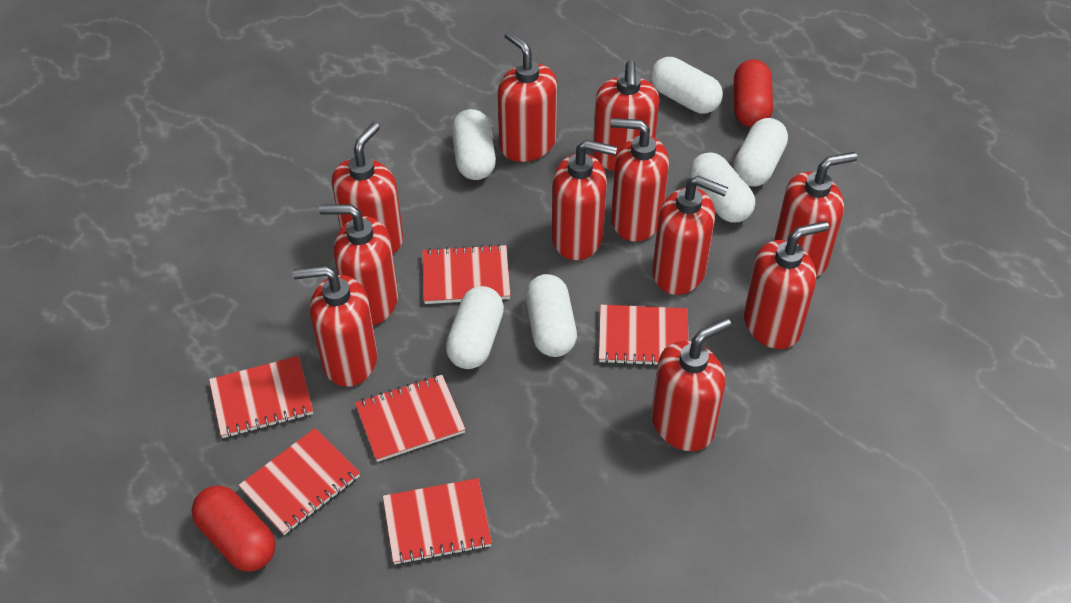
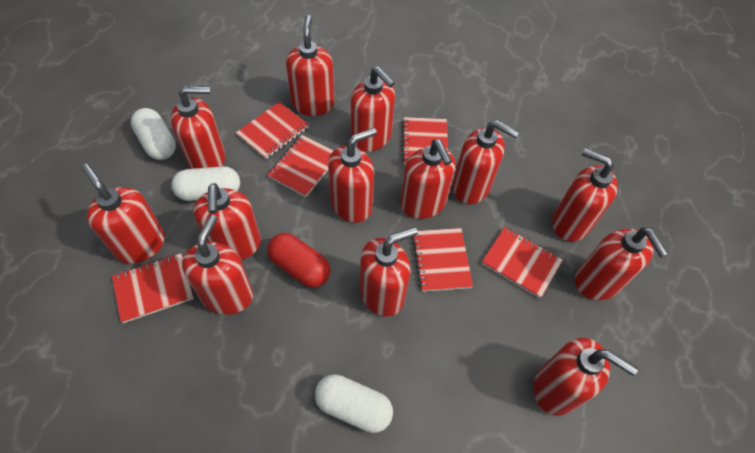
red capsule: 2 -> 1
red soap dispenser: 11 -> 13
white capsule: 6 -> 3

